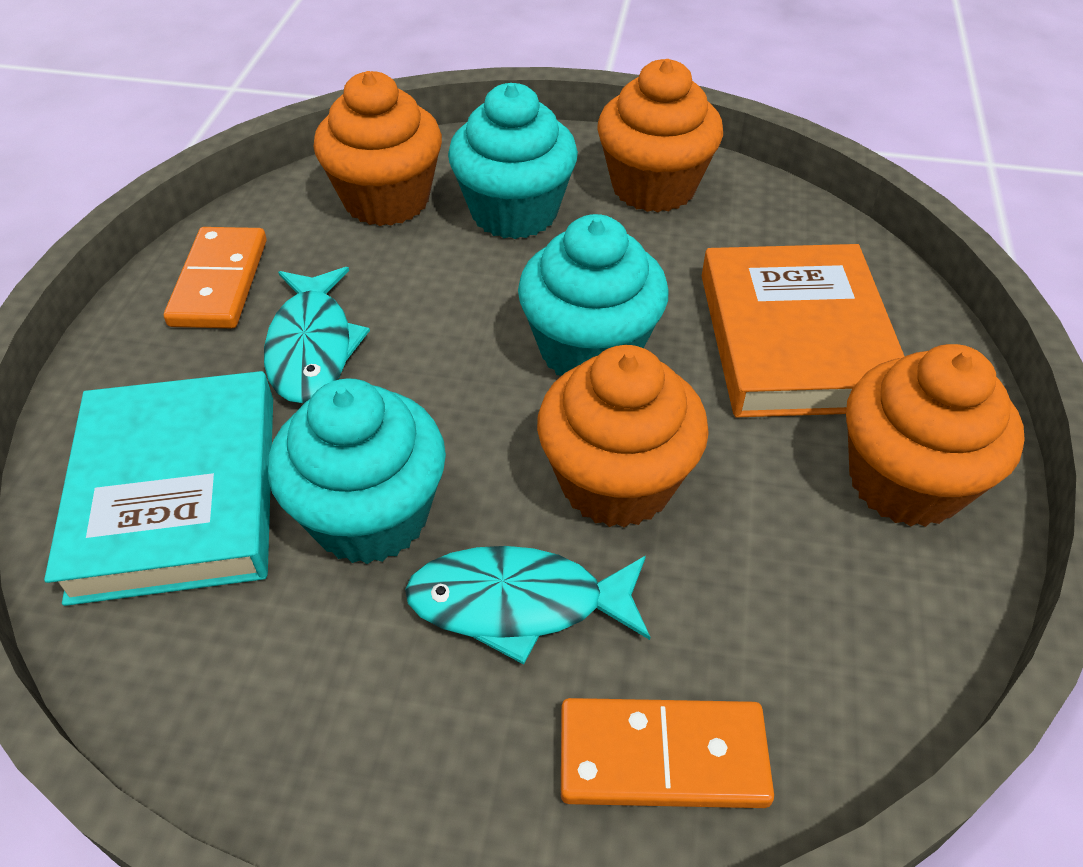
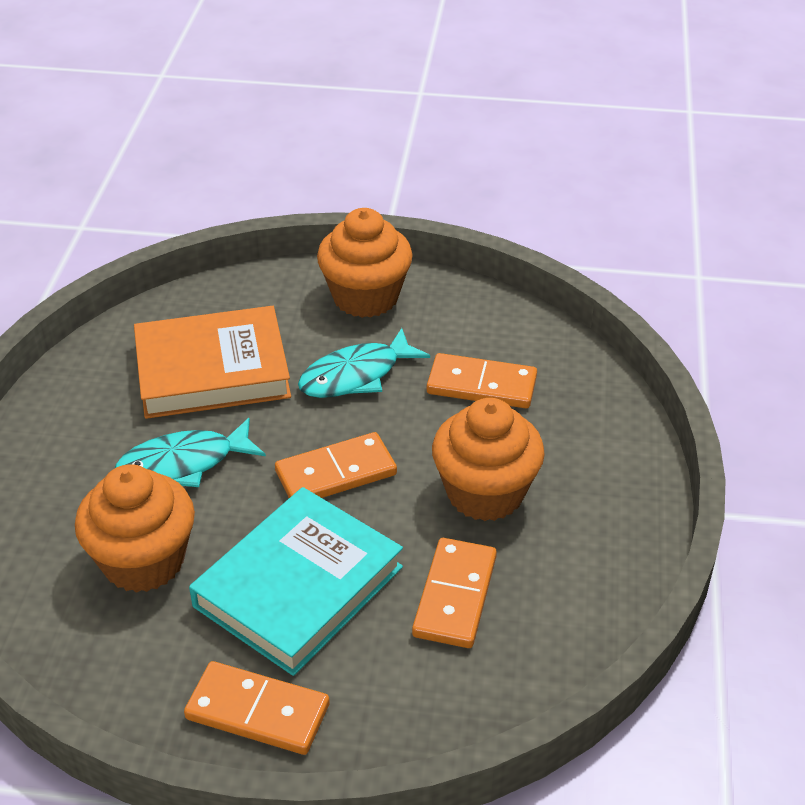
orange cupcake: 4 -> 3
orange domino: 2 -> 4
turquoise cupcake: 3 -> 0

